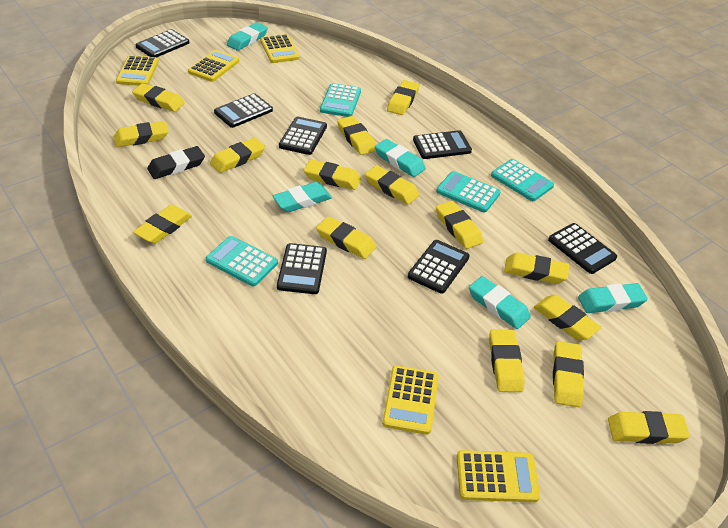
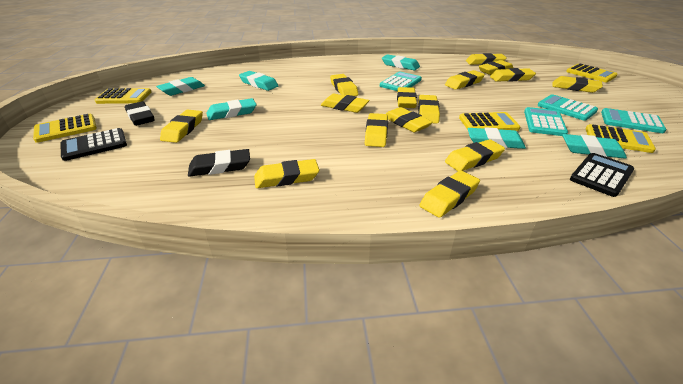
black calculator: 7 -> 2
black eraser: 1 -> 2
turquoise eraser: 5 -> 6

